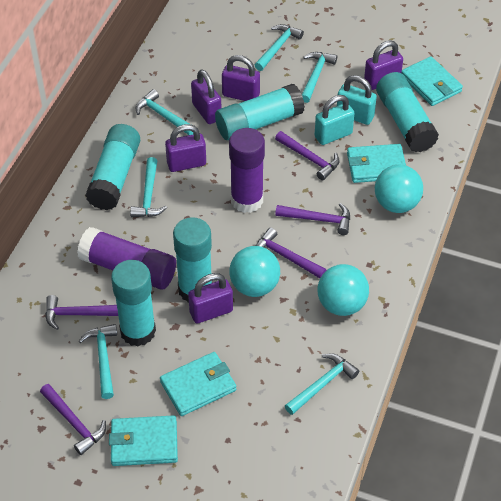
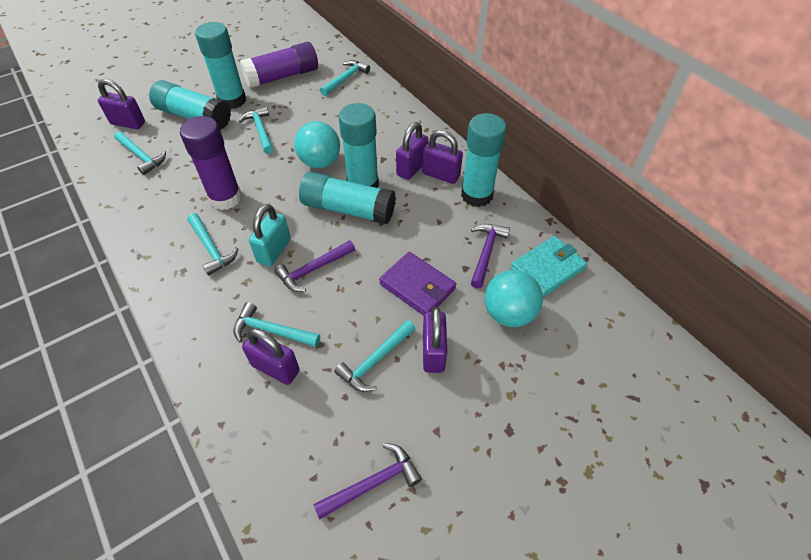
purple hammer: 5 -> 3
purple wallet: 0 -> 1
turquoise ball: 3 -> 2
turquoise padlock: 2 -> 1
turquoise wallet: 4 -> 1

